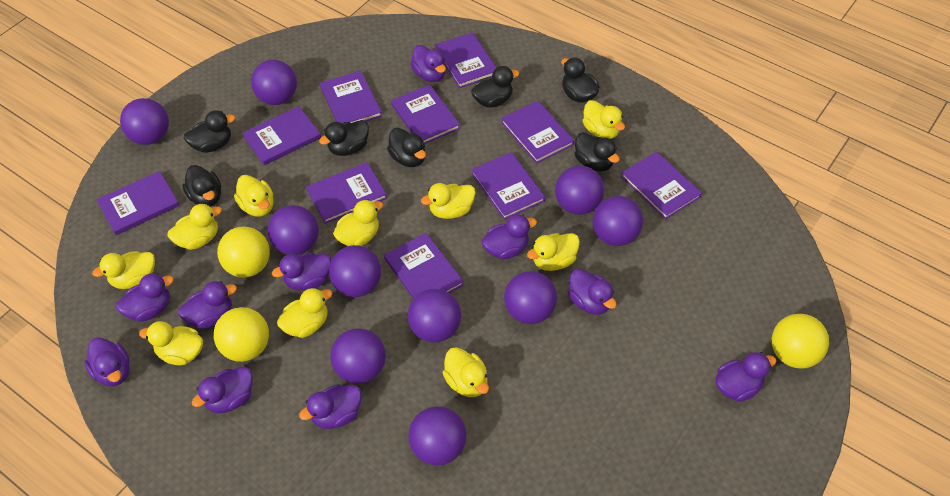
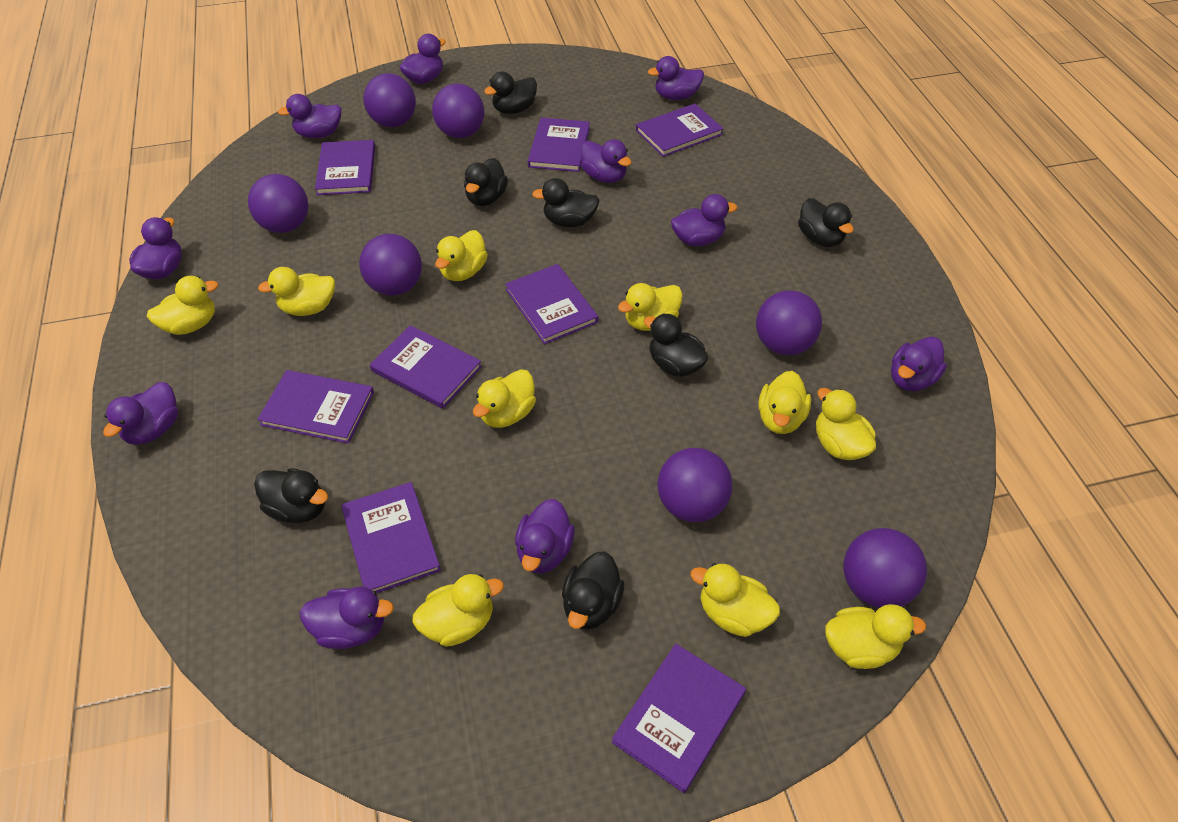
purple ball: 10 -> 7
purple book: 10 -> 8
yellow ball: 3 -> 0

